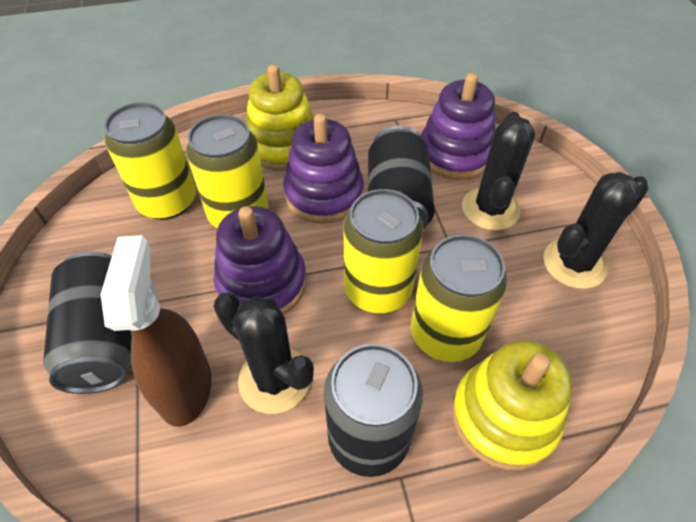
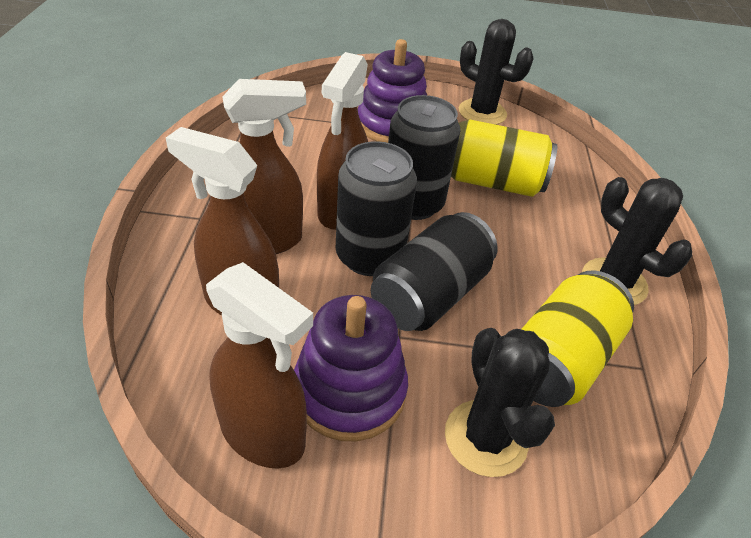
brown spray bottle: 1 -> 4
purple stacking toy: 3 -> 2
yellow can: 4 -> 2
yellow stacking toy: 2 -> 0

